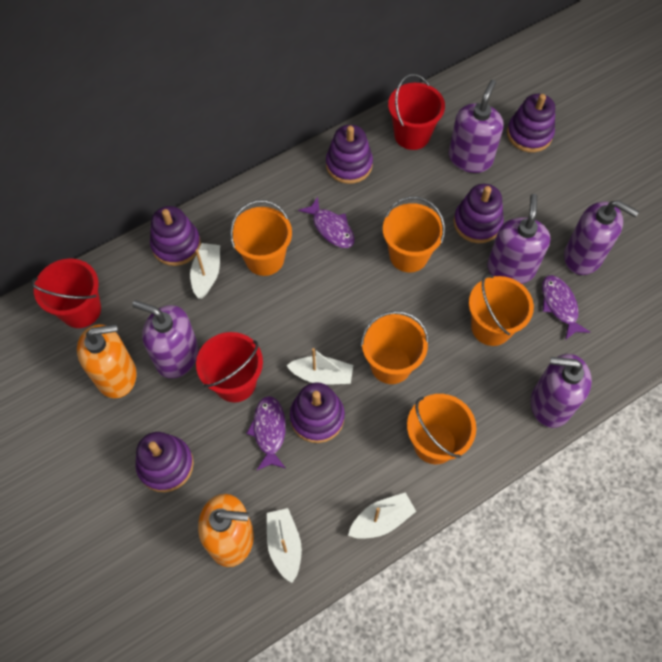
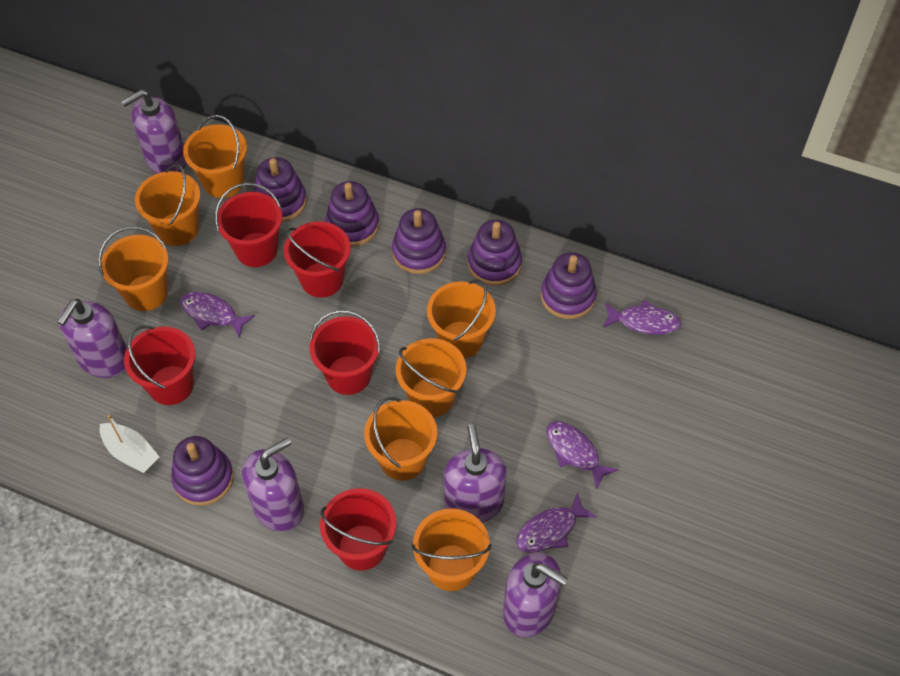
orange bucket: 5 -> 7
orange soap dispenser: 2 -> 0
purple fish: 3 -> 4
red bucket: 3 -> 5
white boat: 4 -> 1

